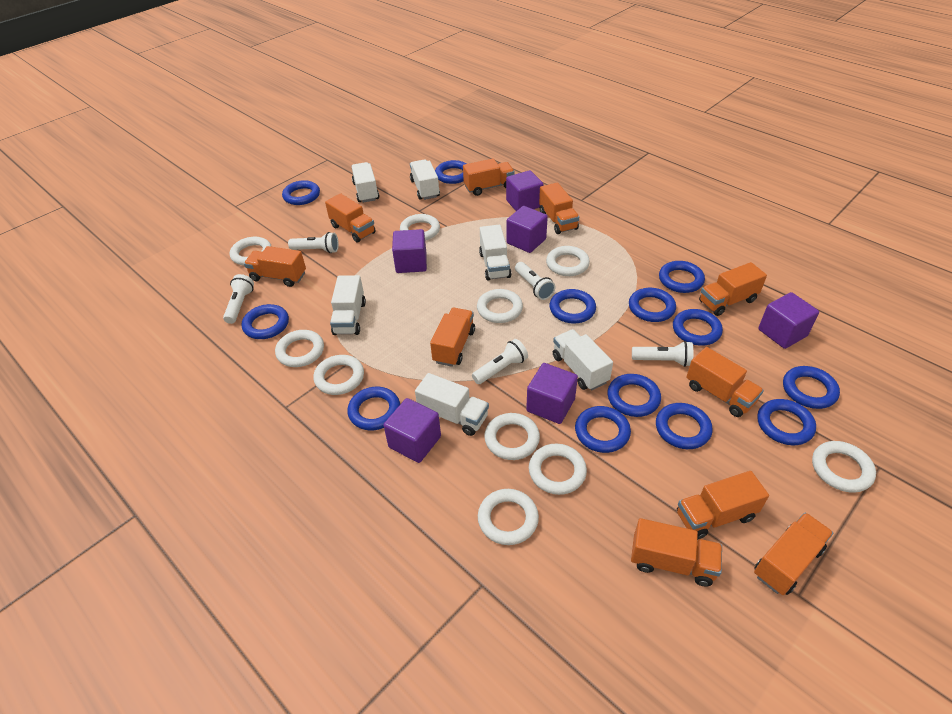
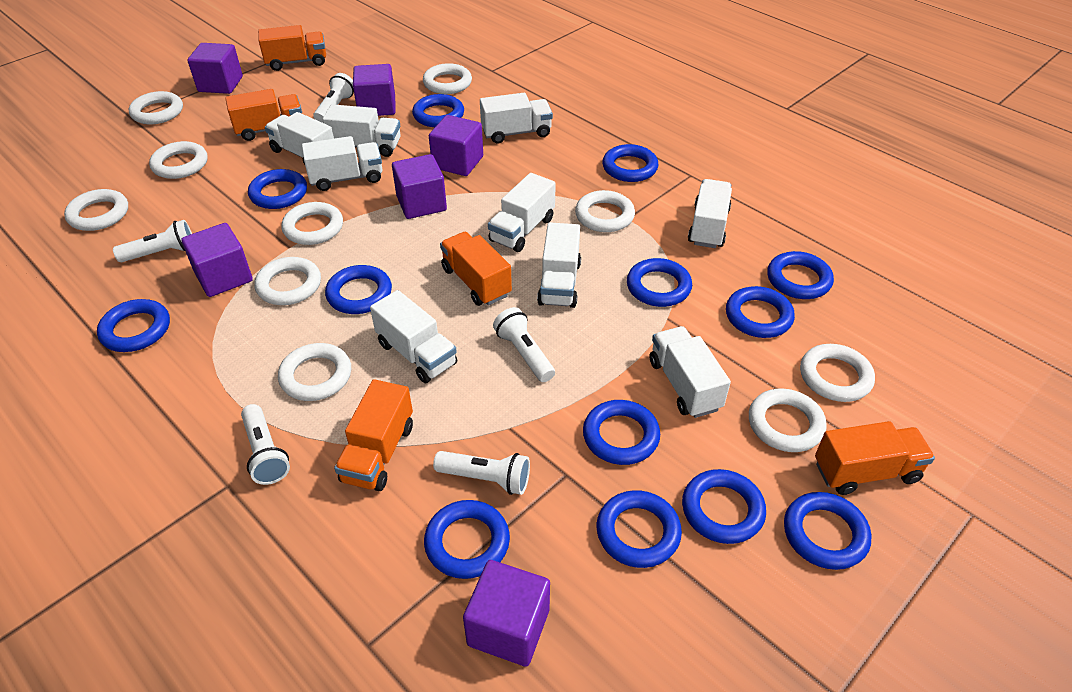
orange truck: 10 -> 5
white truck: 6 -> 9

